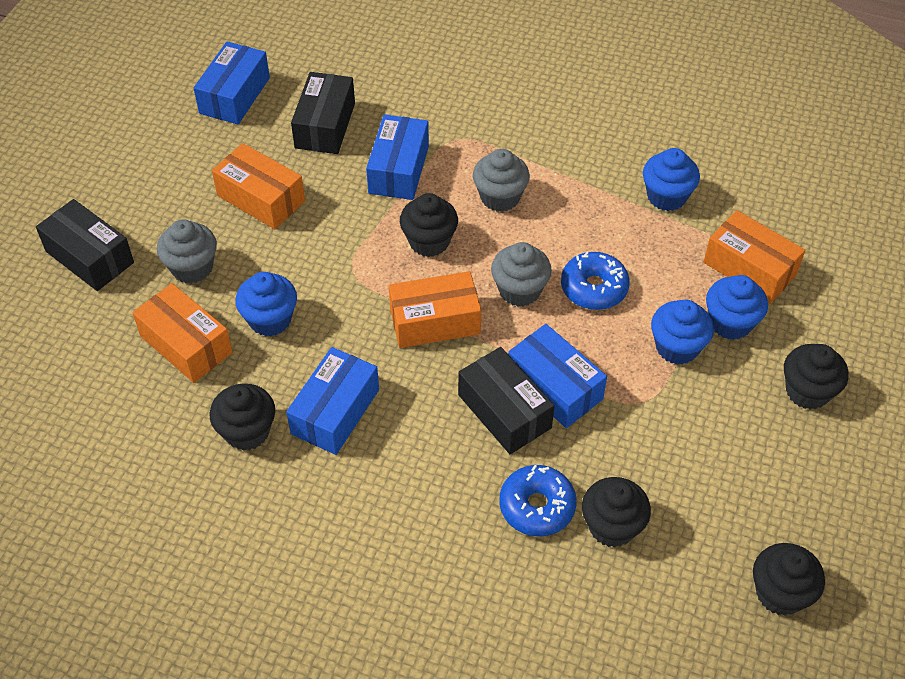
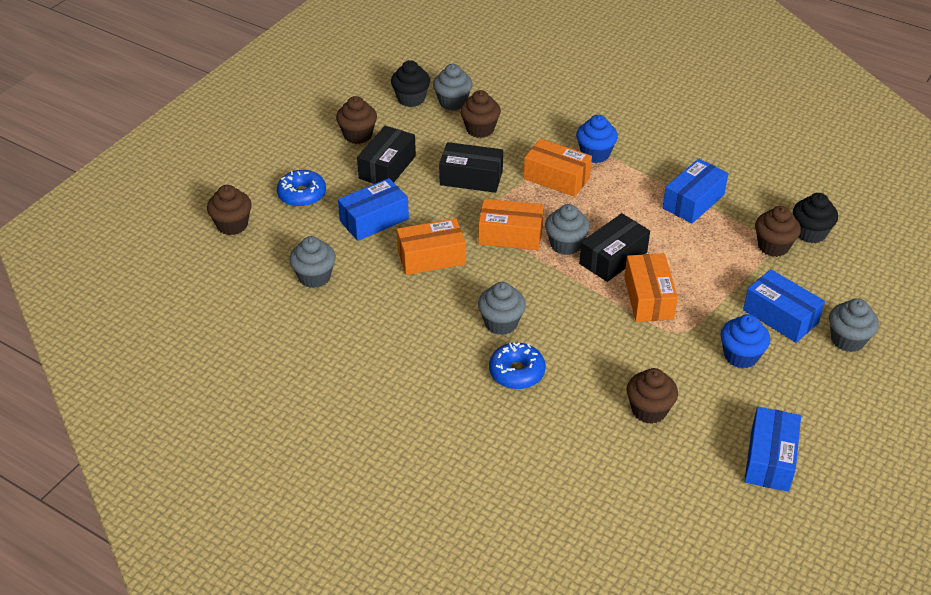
black cupcake: 5 -> 2
blue cupcake: 4 -> 2
brown cupcake: 0 -> 5
grey cupcake: 3 -> 5

